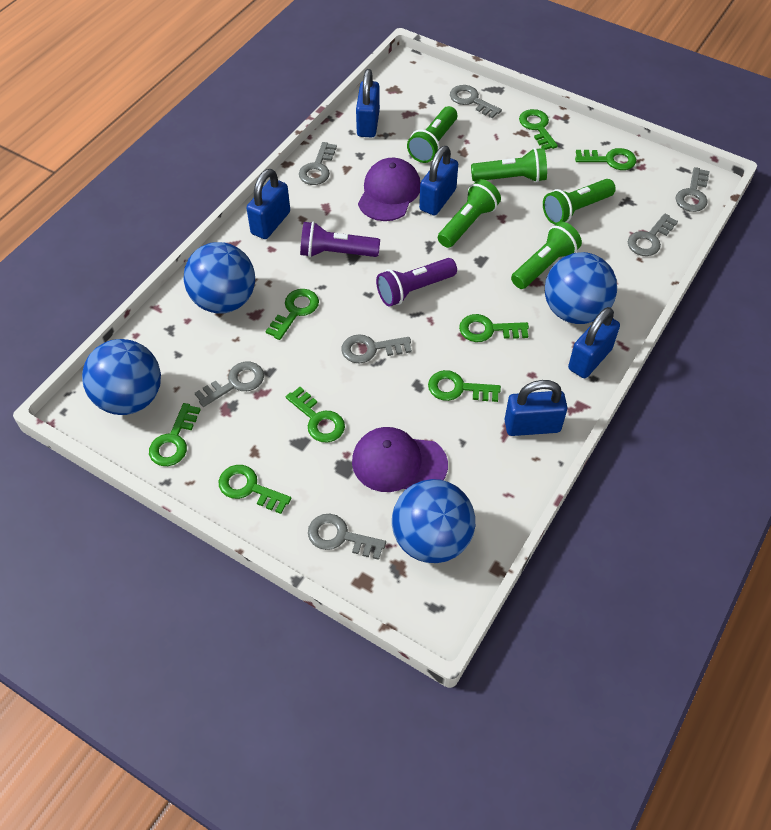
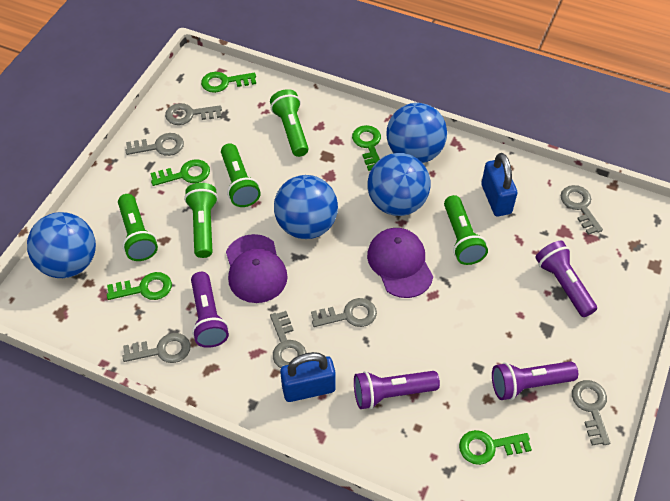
blue padlock: 5 -> 2
green key: 8 -> 5
purple flashlight: 2 -> 4

